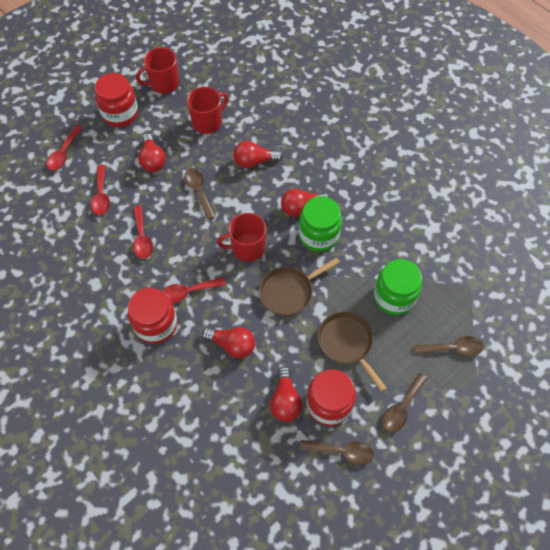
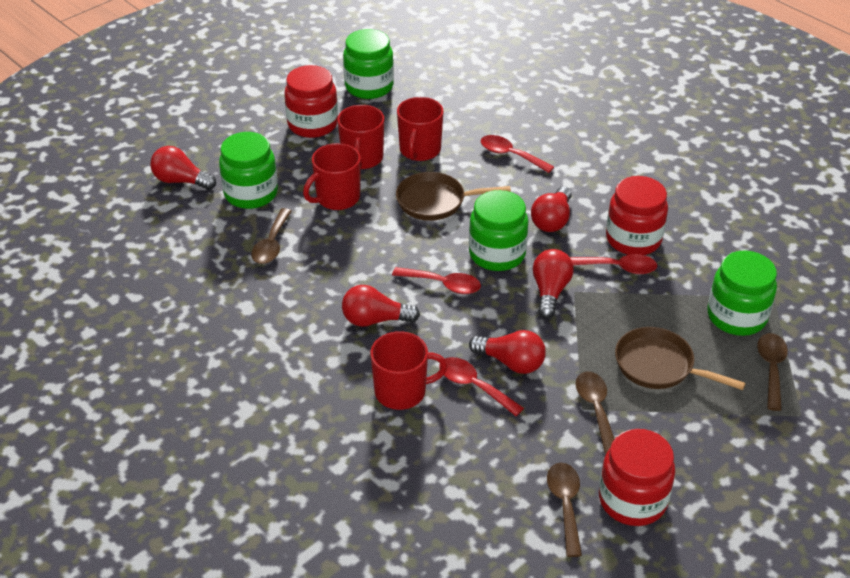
green jar: 2 -> 4
red mug: 3 -> 4

